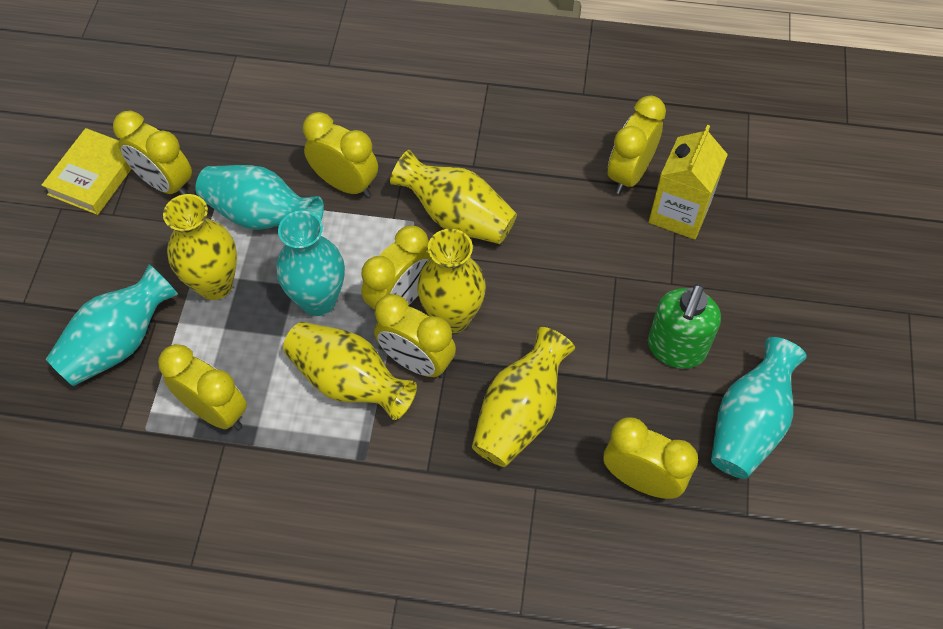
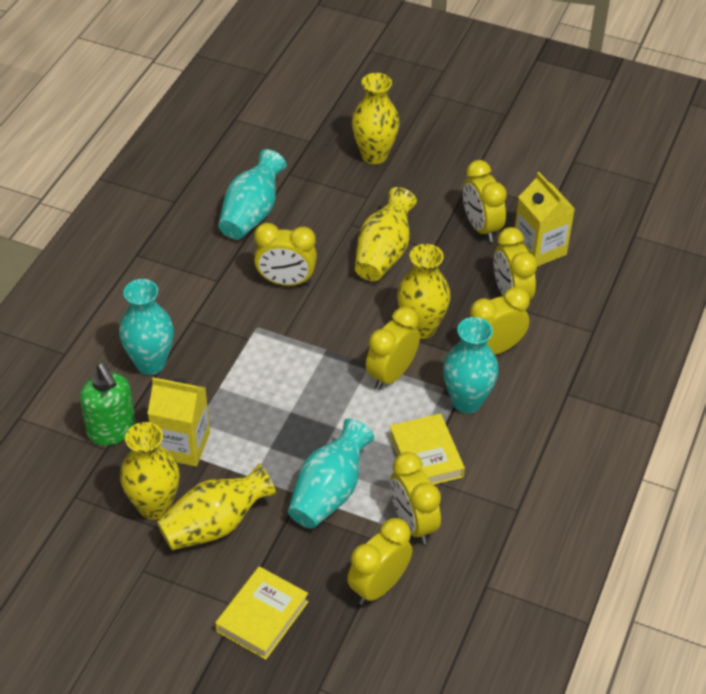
yellow book: 1 -> 2
yellow carton: 1 -> 2

